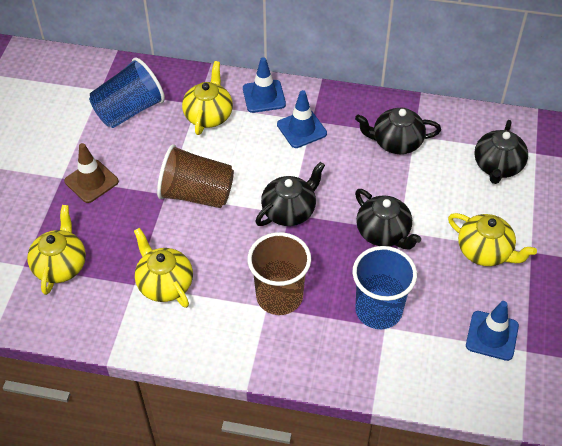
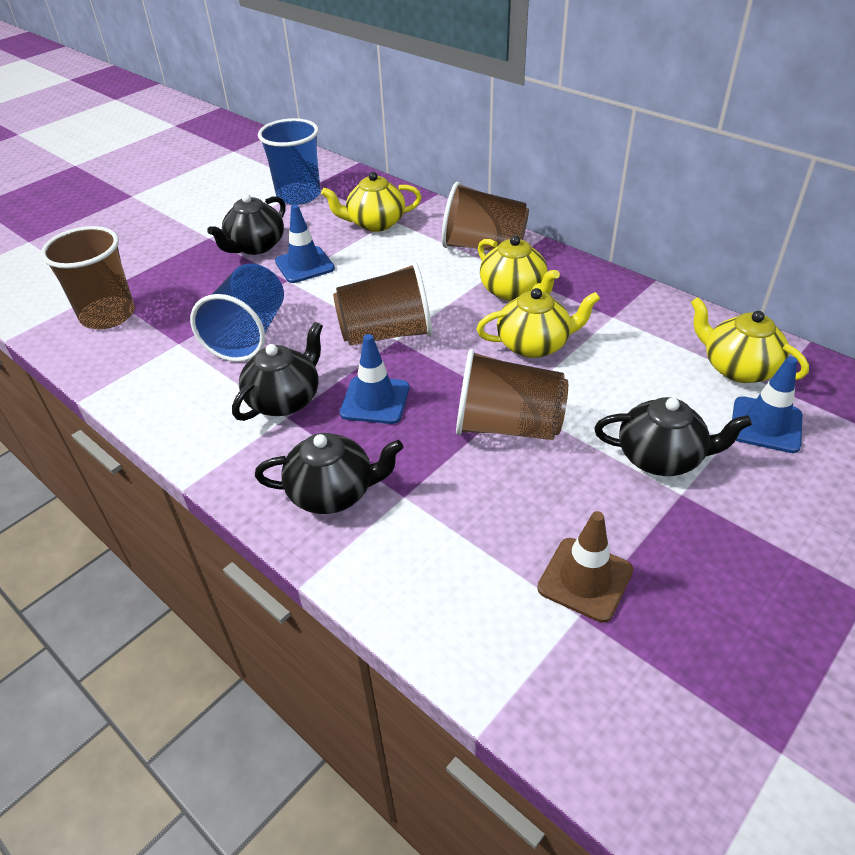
brown cup: 2 -> 4

